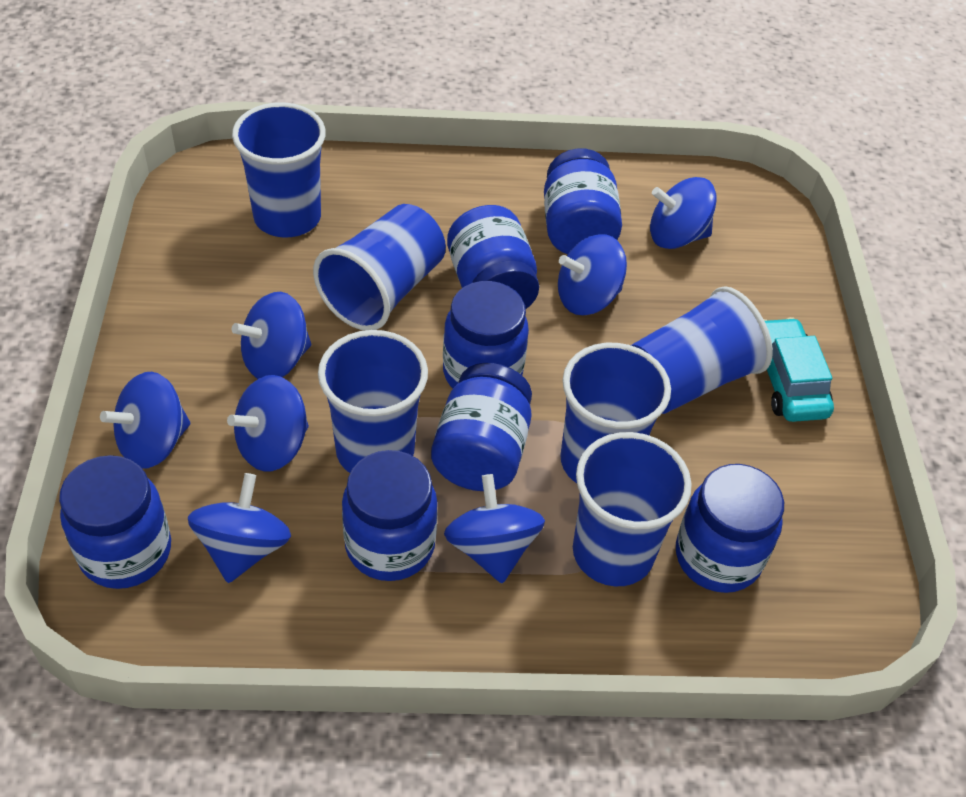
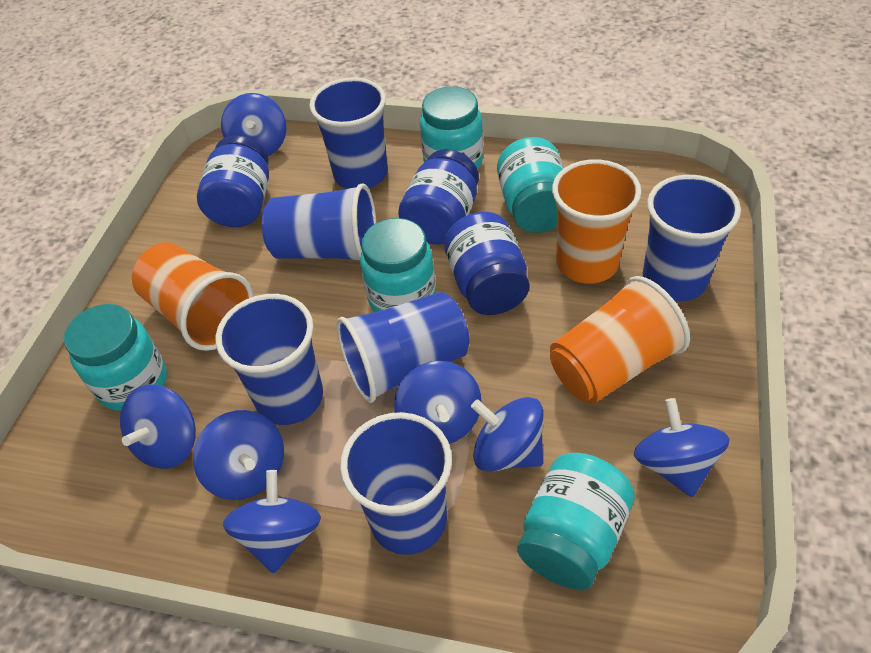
blue jar: 7 -> 3
orange cup: 0 -> 3
turquoise car: 1 -> 0
turquoise jar: 0 -> 5

